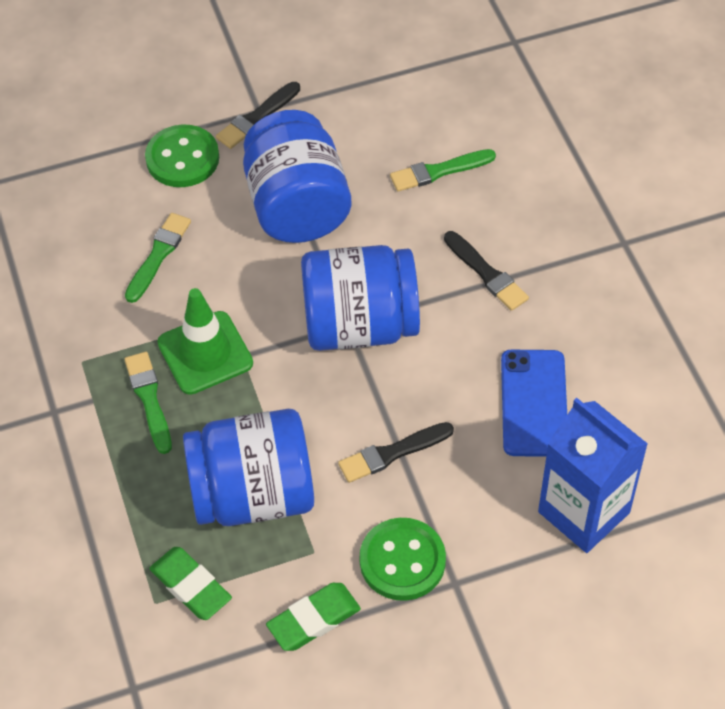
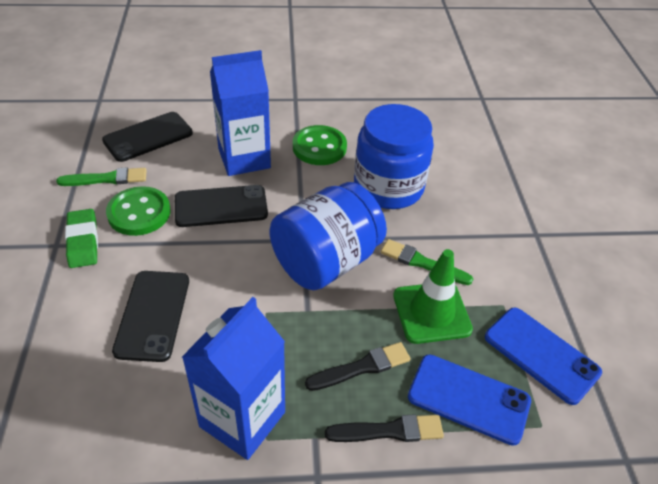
black brush: 3 -> 2
black phone: 0 -> 3
blue carton: 1 -> 2
blue jar: 3 -> 2
blue phone: 1 -> 2
green brush: 3 -> 2
green eraser: 2 -> 1

